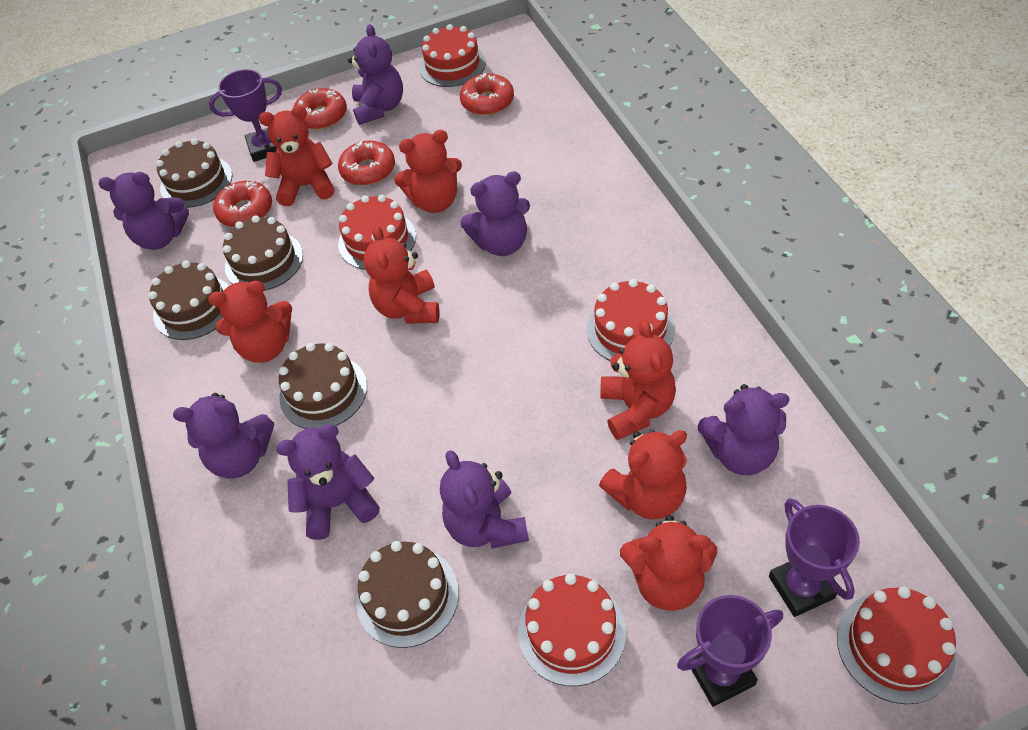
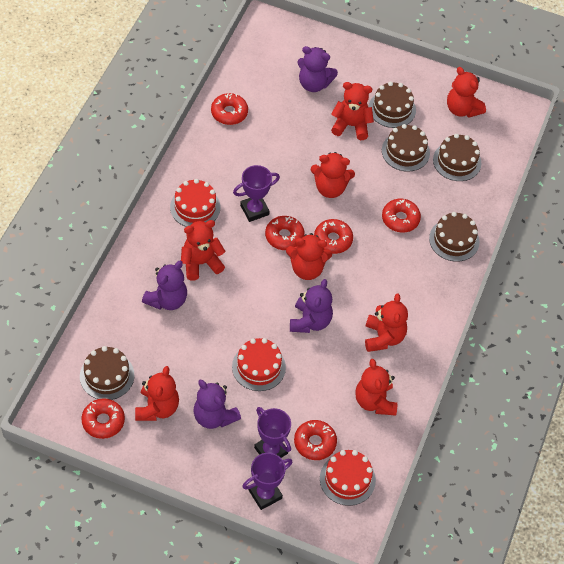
purple teddy bear: 7 -> 4
red cake: 5 -> 3
red donut: 4 -> 6
red teddy bear: 7 -> 8

